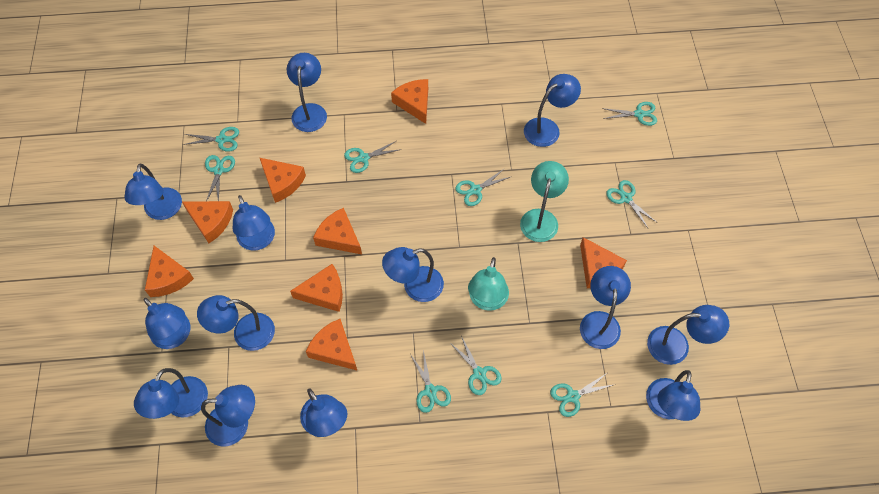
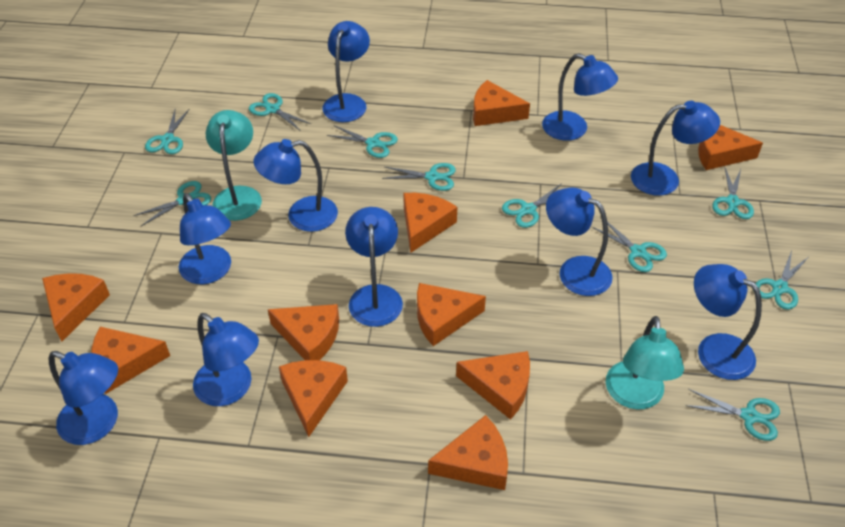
blue lamp: 13 -> 10
orange cheese: 8 -> 10
turquoise scissors: 9 -> 10

